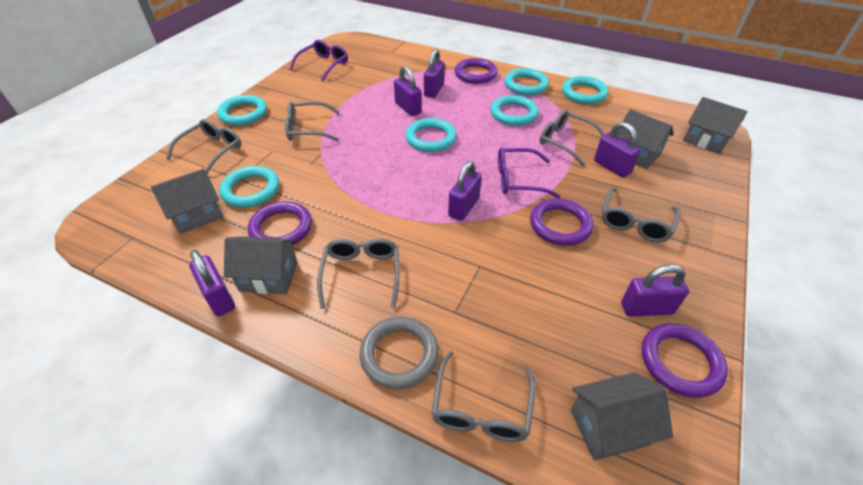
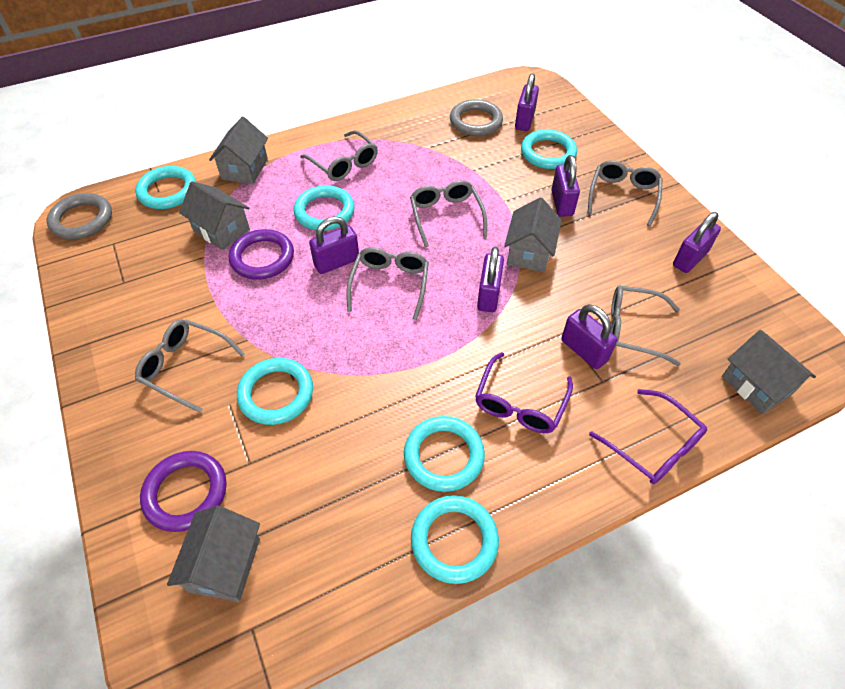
grey ring: 1 -> 2
purple ring: 4 -> 2

